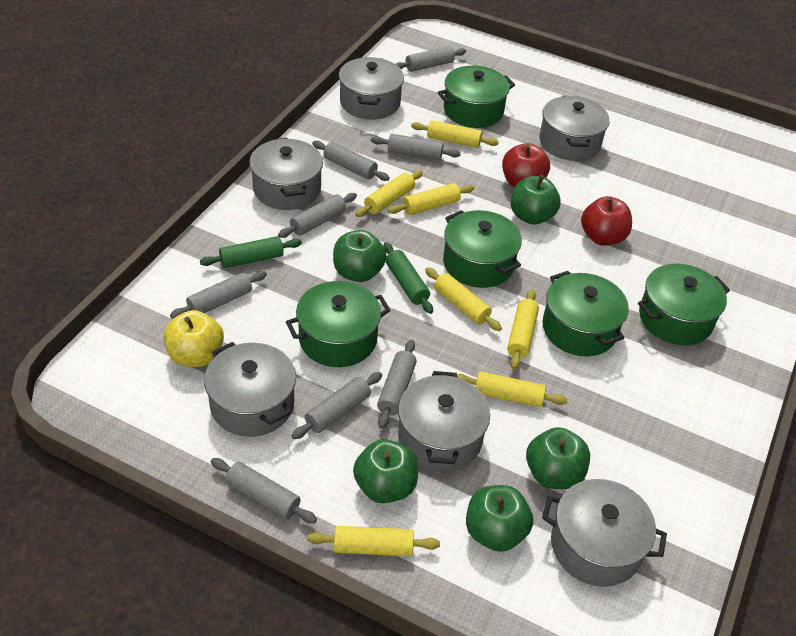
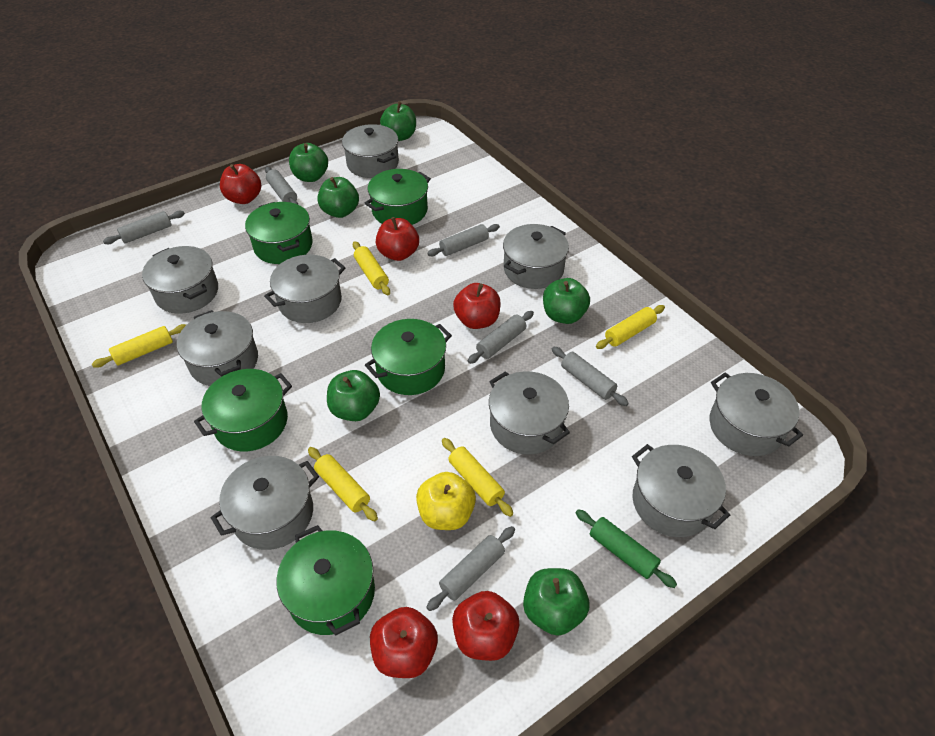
green apple: 5 -> 6
green rolling pin: 2 -> 1
grey pot: 6 -> 9
grey rolling pin: 8 -> 6
red apple: 2 -> 5
yellow rolling pin: 7 -> 5

